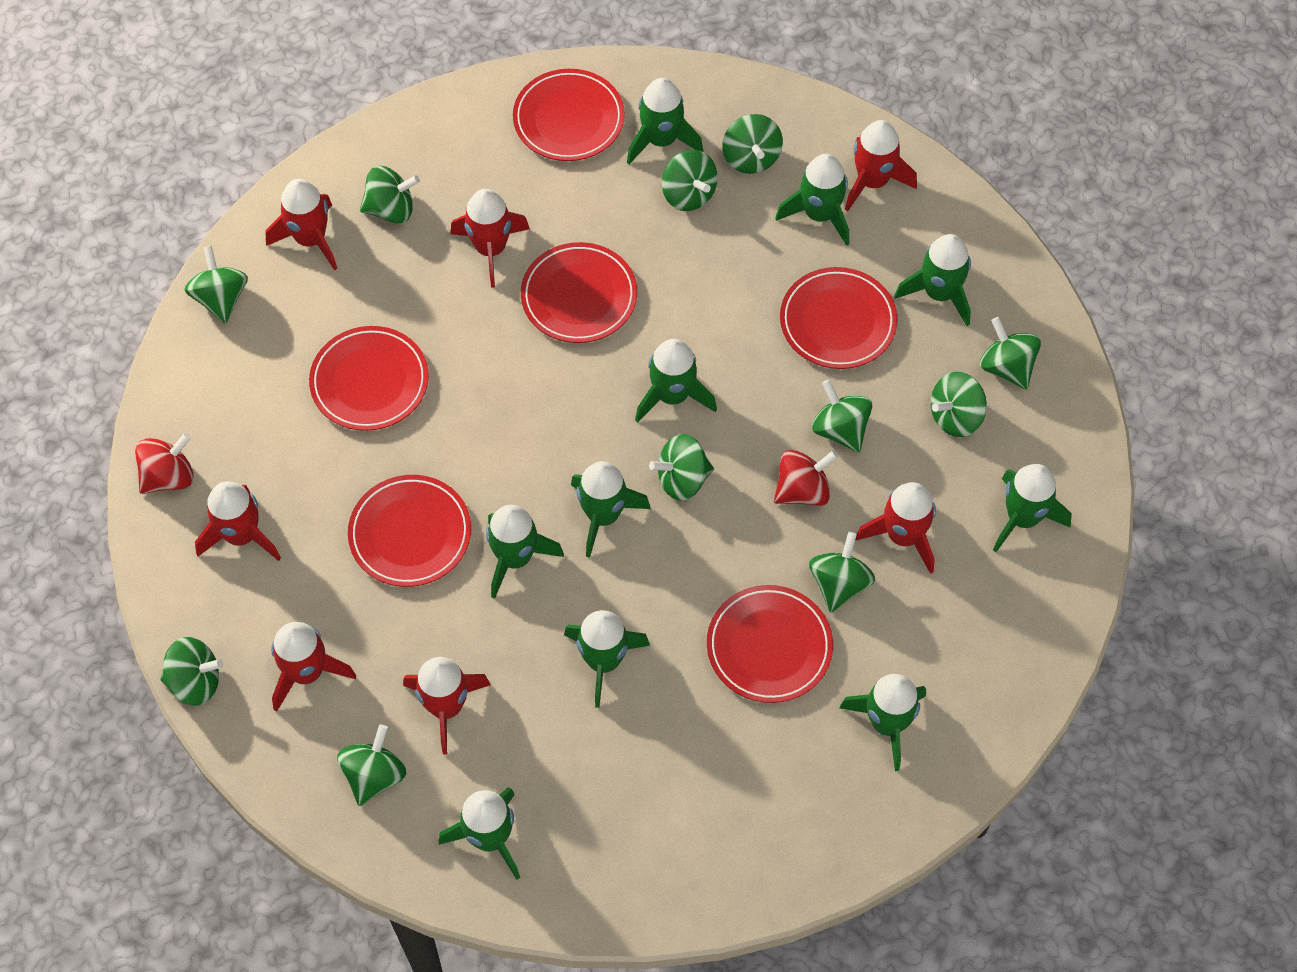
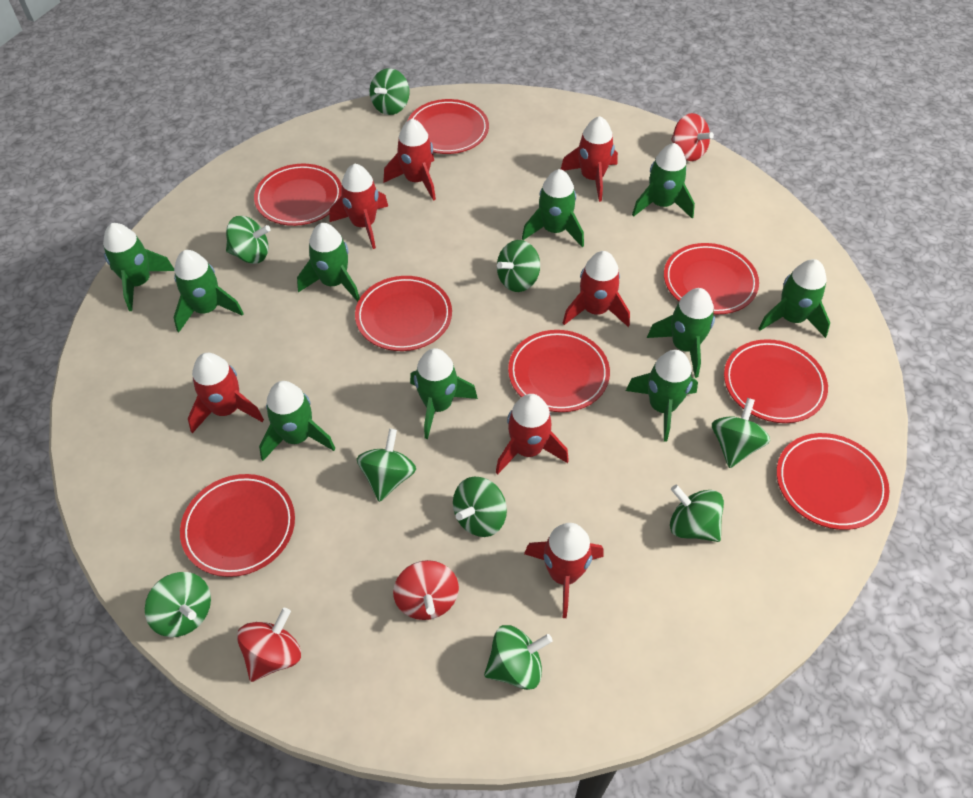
green spinning top: 11 -> 9
red plate: 6 -> 8
red spinning top: 2 -> 3

